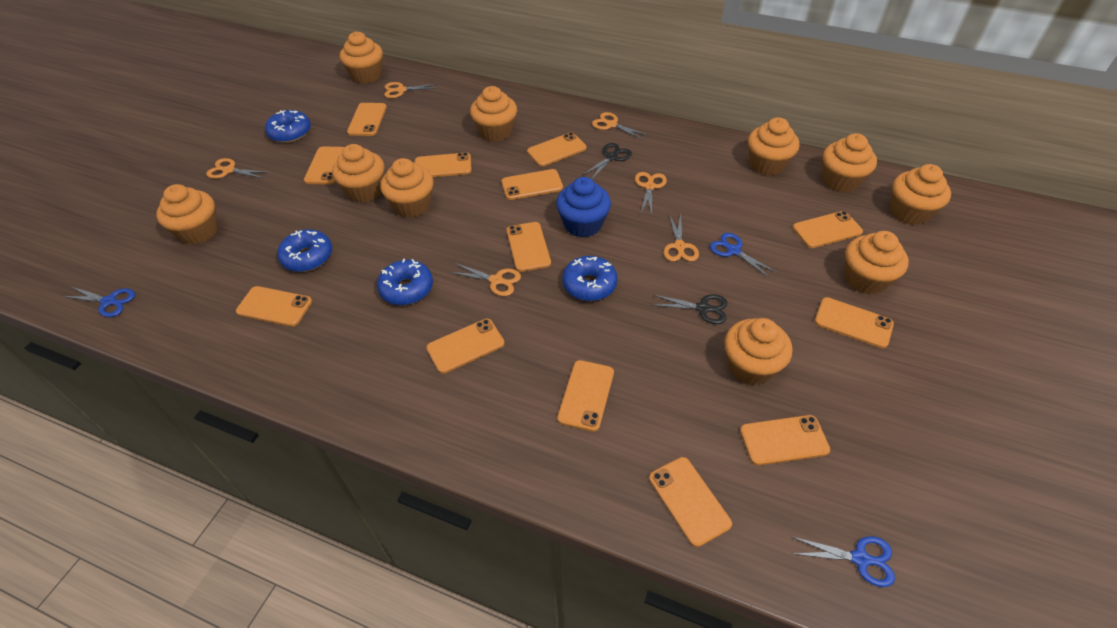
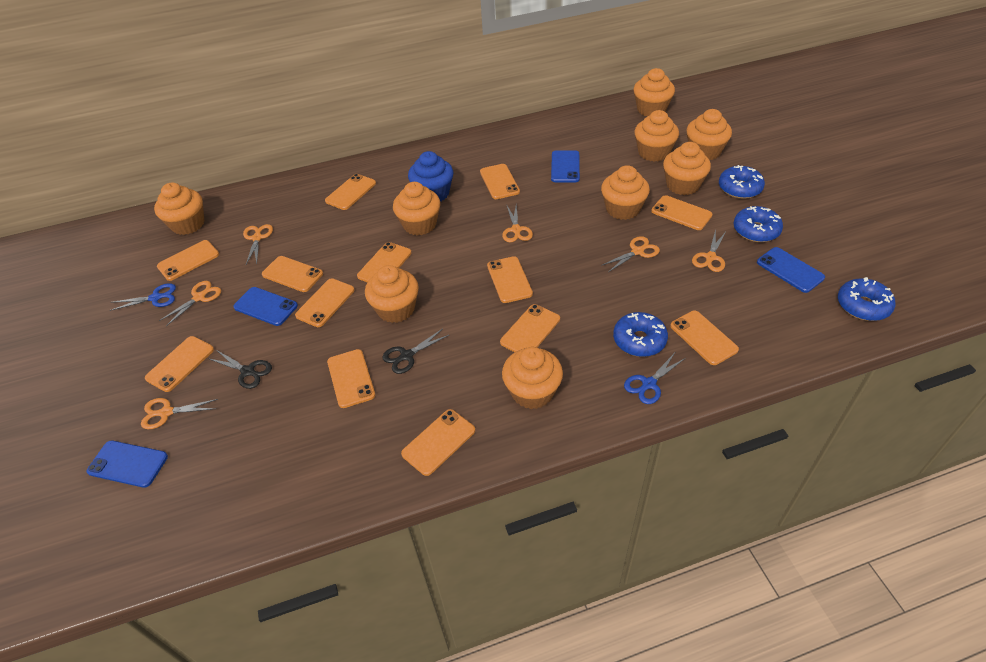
blue phone: 0 -> 4
blue scissors: 3 -> 2
orange cupcake: 10 -> 9

